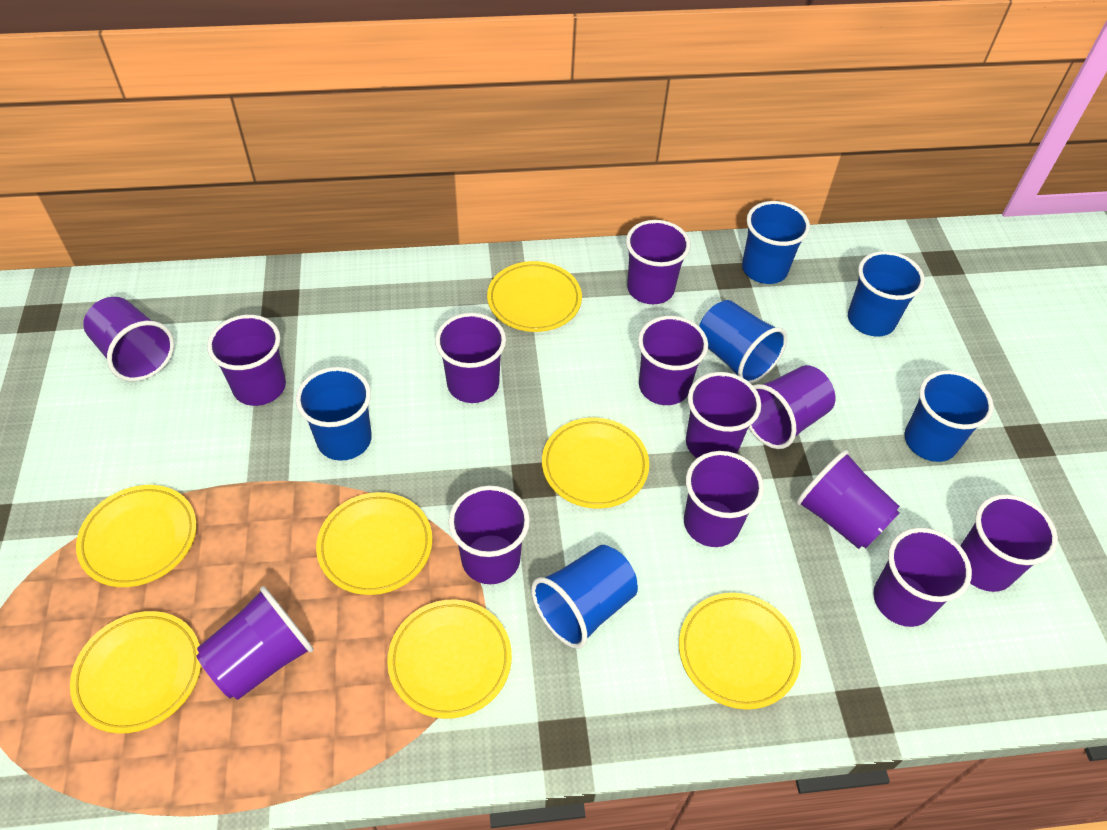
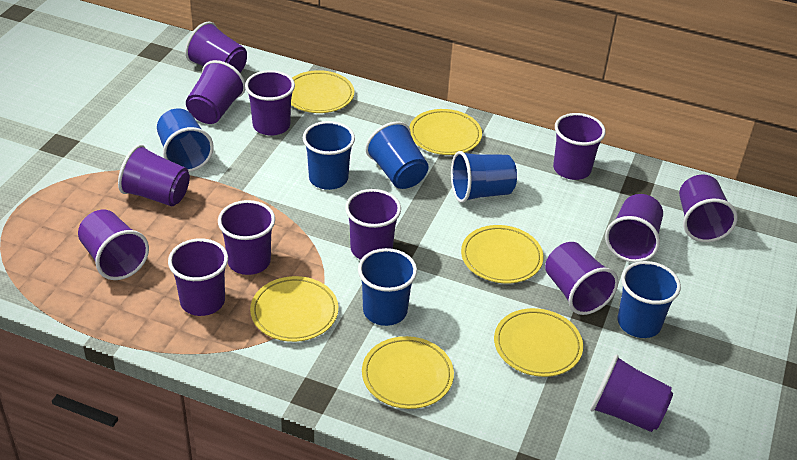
yellow plate: 7 -> 6

